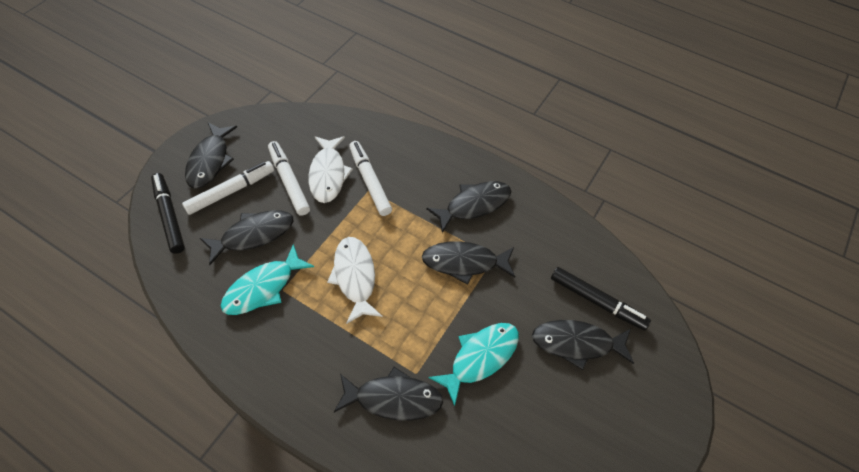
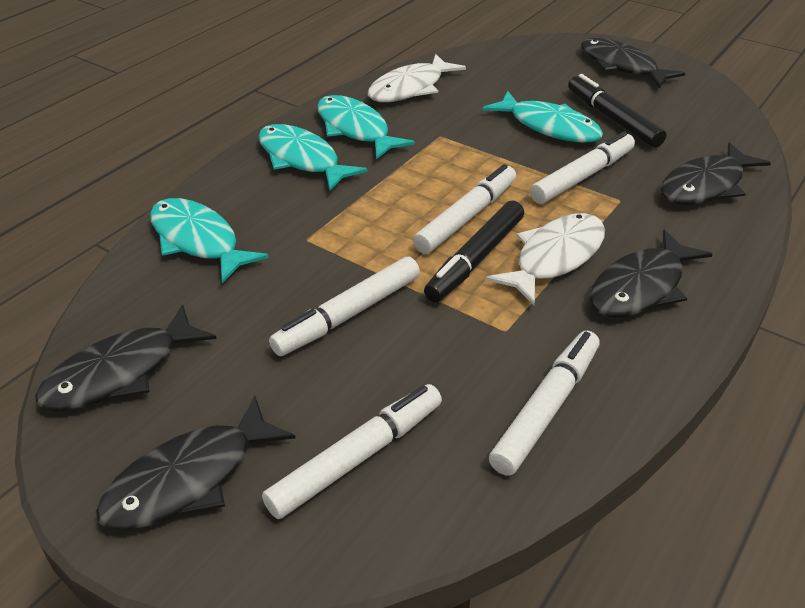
black fish: 6 -> 5
turquoise fish: 2 -> 4
white marker: 3 -> 5

